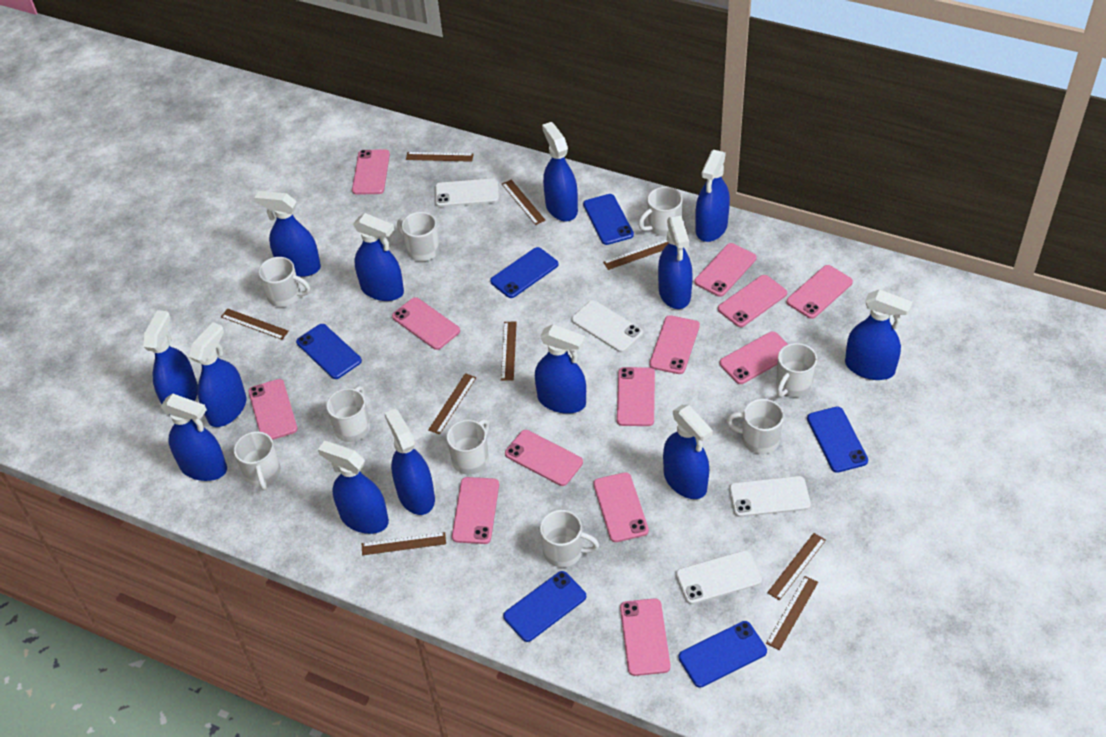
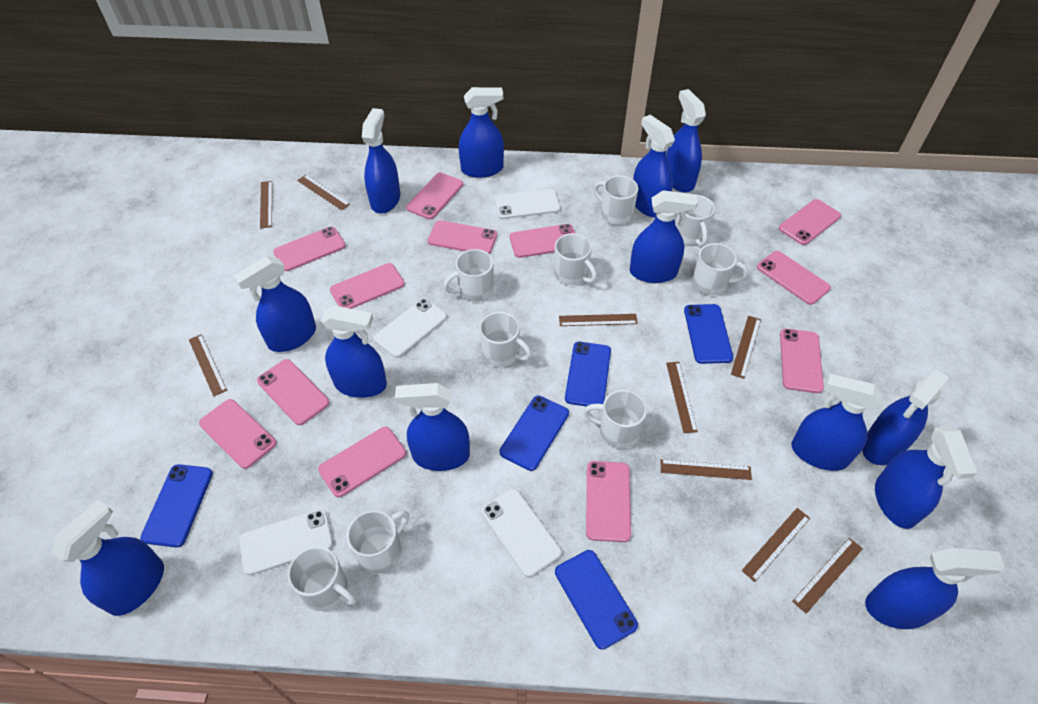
blue phone: 6 -> 5
pink phone: 13 -> 12

